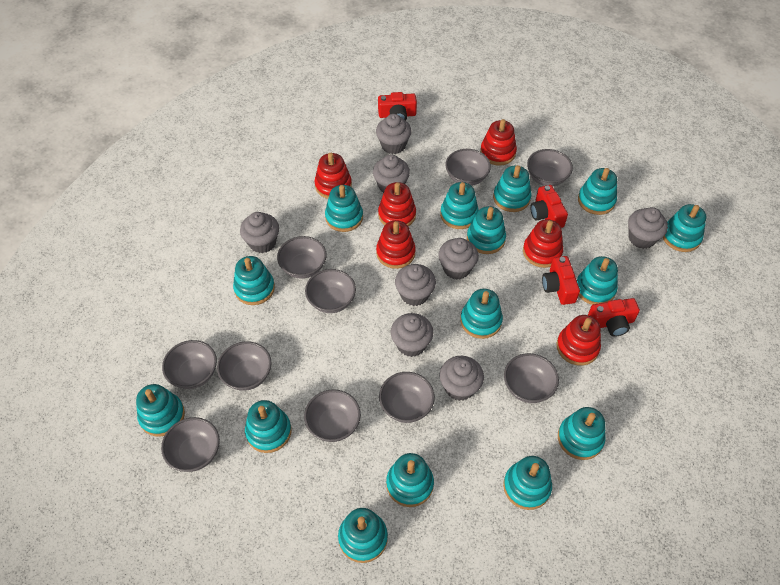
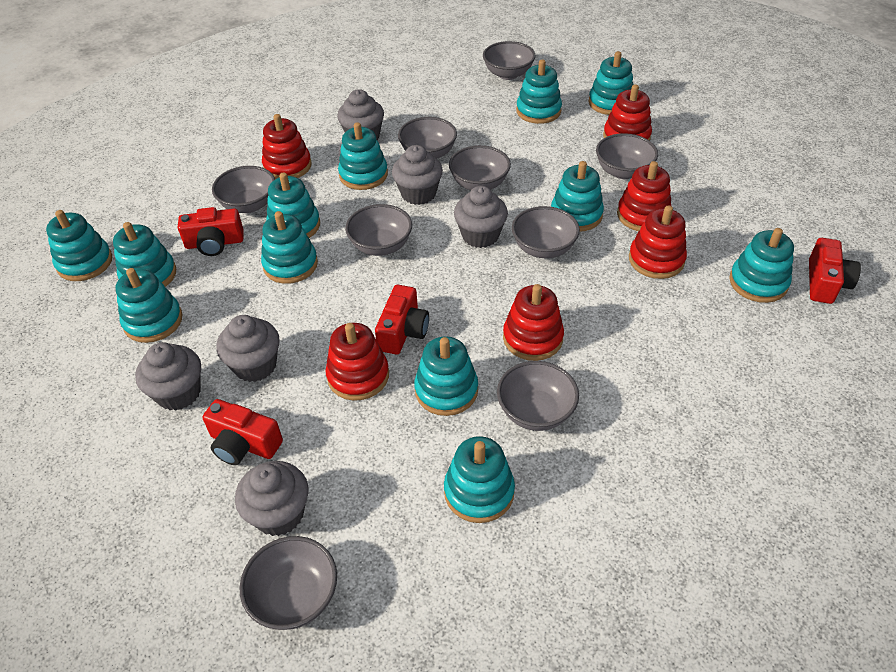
grey bowl: 10 -> 9
grey cupcake: 8 -> 6
turquoise stacking toy: 15 -> 12

